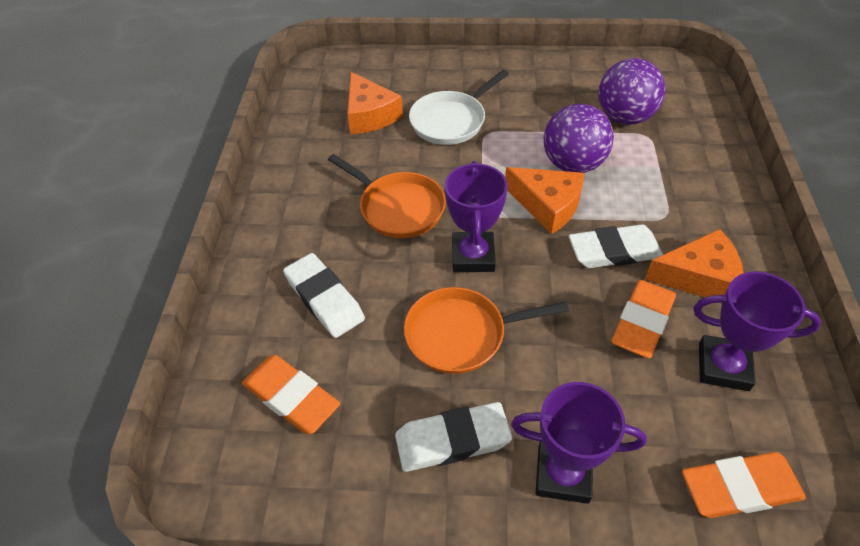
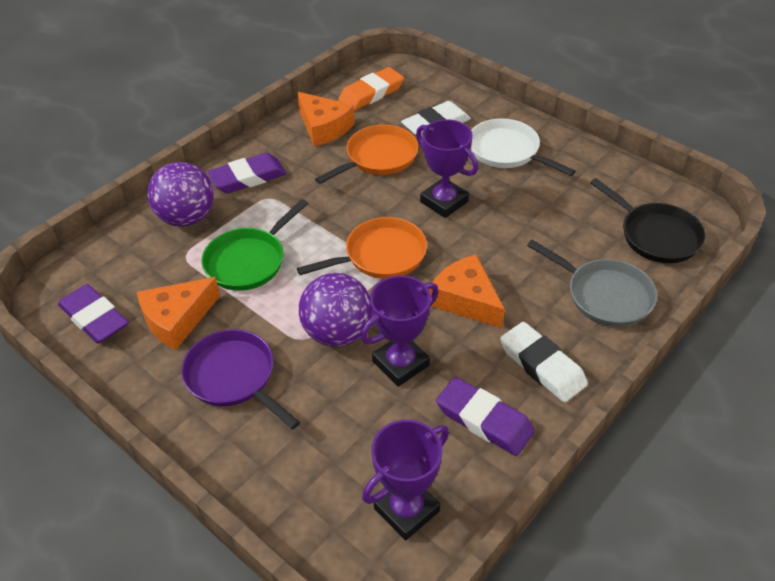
black pan: 0 -> 1
green pan: 0 -> 1
grey pan: 0 -> 1
orange eraser: 3 -> 1
purple eraser: 0 -> 3
purple pan: 0 -> 1
white eraser: 3 -> 2

